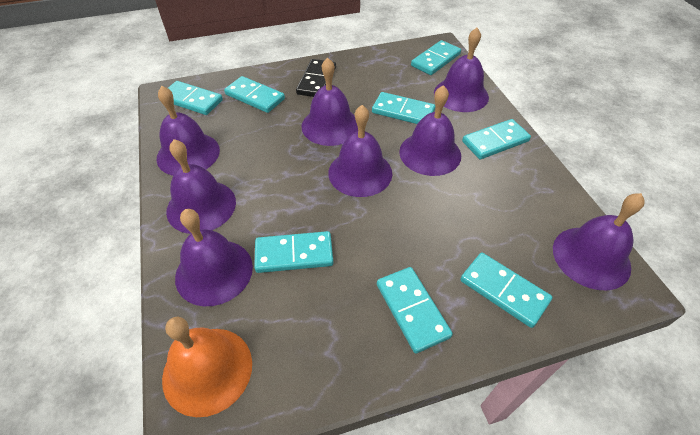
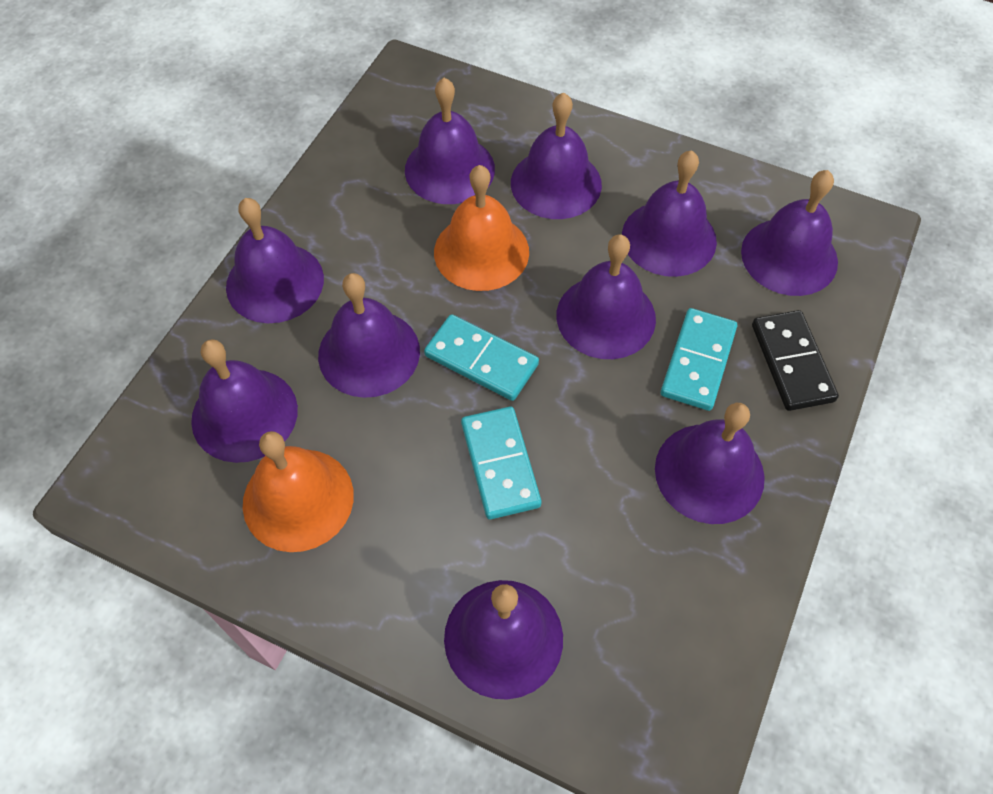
orange bell: 1 -> 2
purple bell: 8 -> 10
turquoise domino: 8 -> 3

